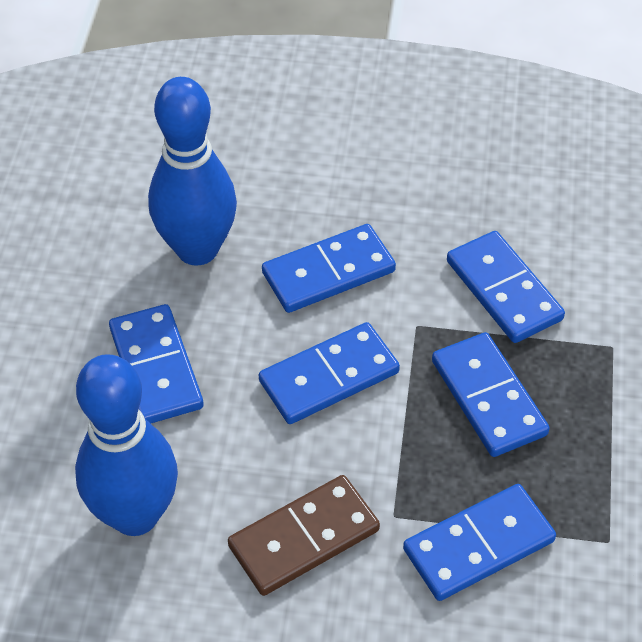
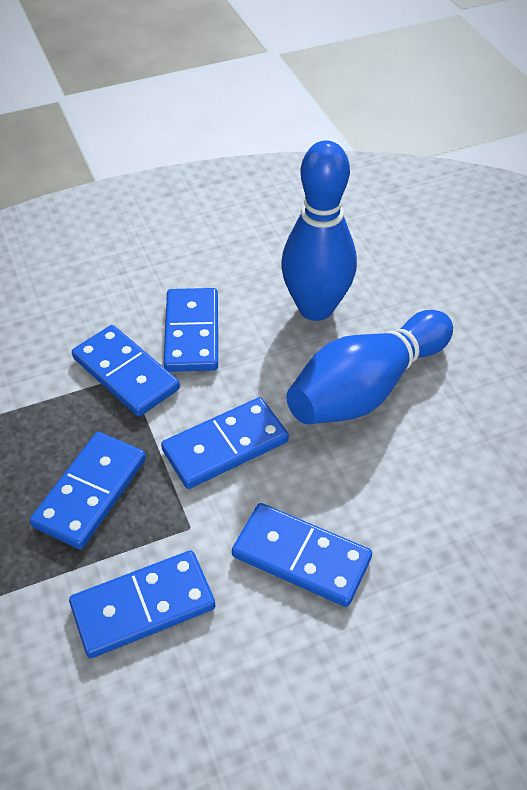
brown domino: 1 -> 0

